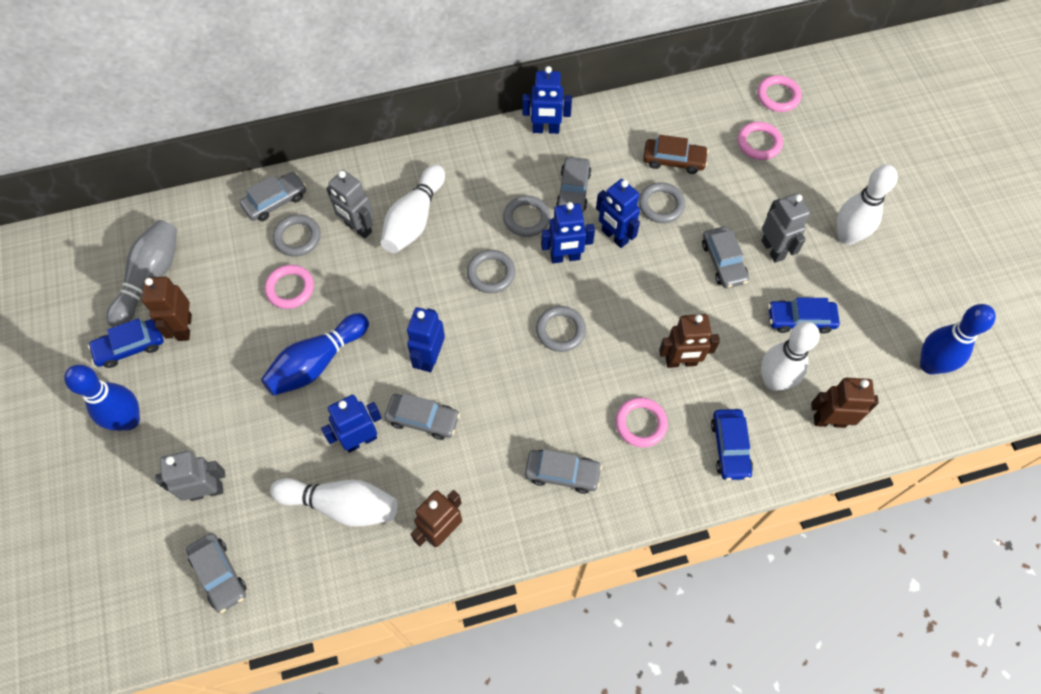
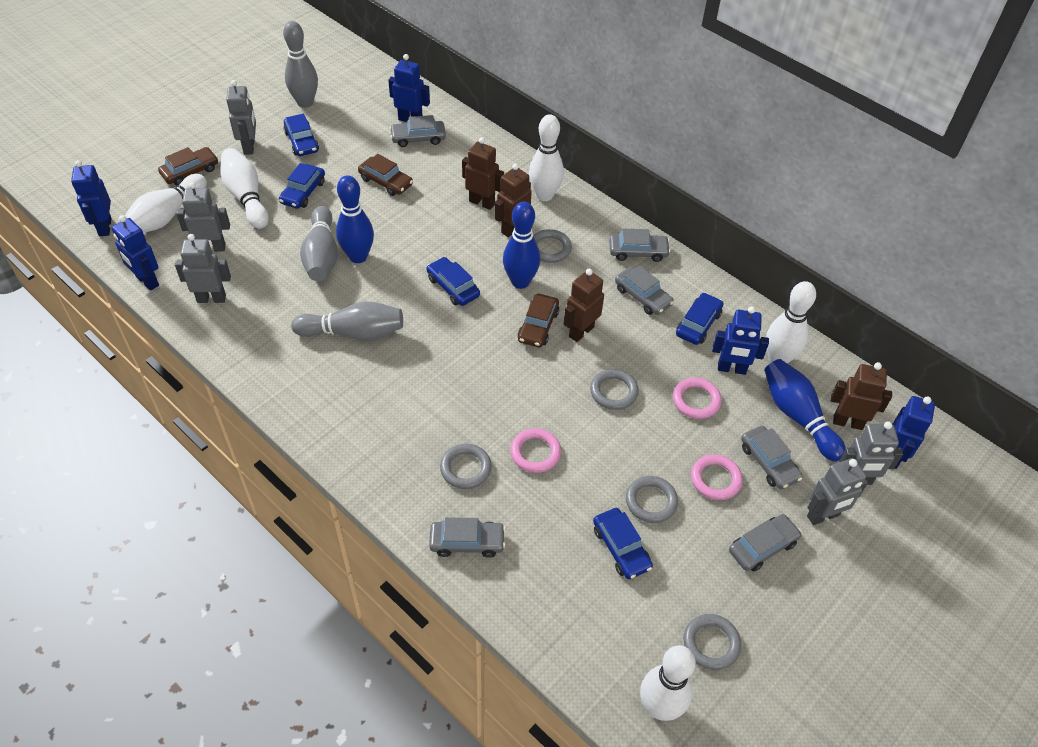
blue car: 3 -> 5
brown car: 1 -> 3
grey bowling pin: 1 -> 3
grey robot: 3 -> 5
pink ring: 4 -> 3
white bowling pin: 4 -> 5

